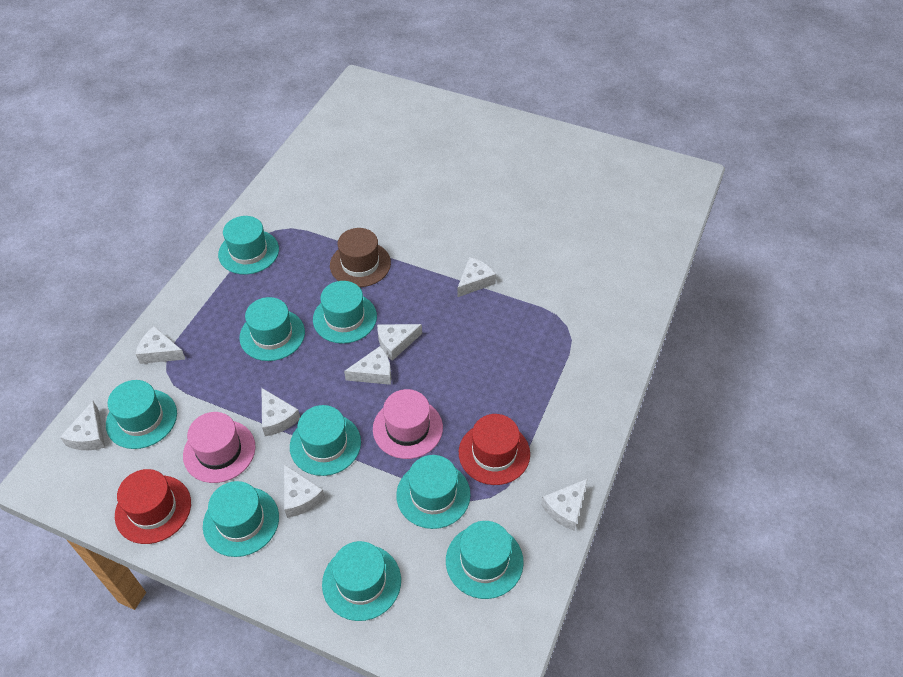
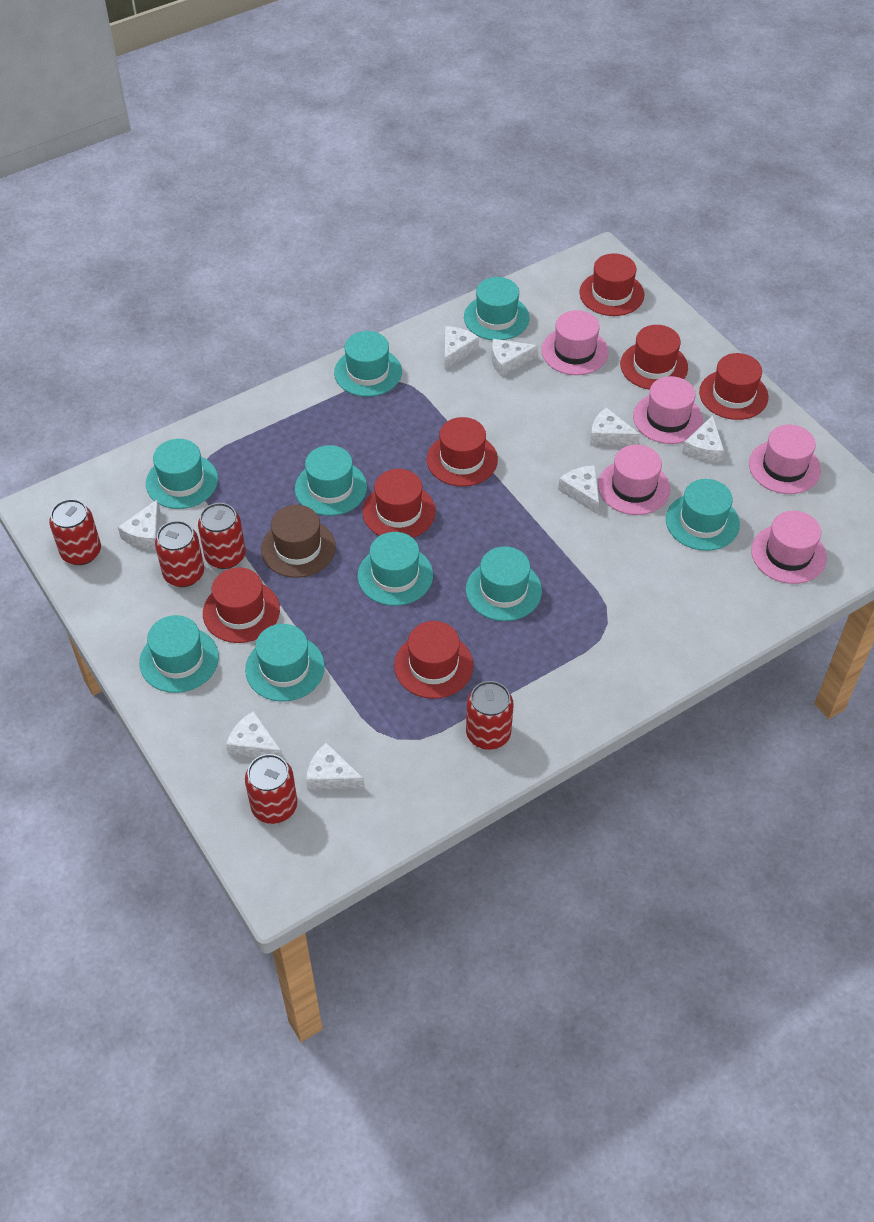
pink hat: 2 -> 5
red can: 0 -> 5
red hat: 2 -> 7

